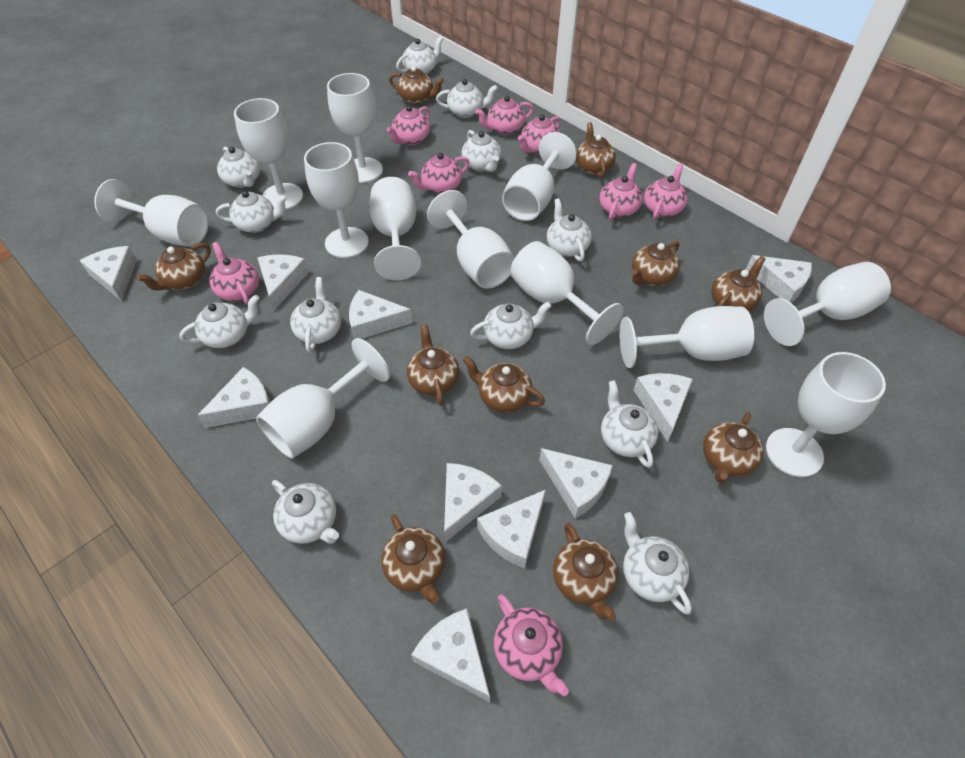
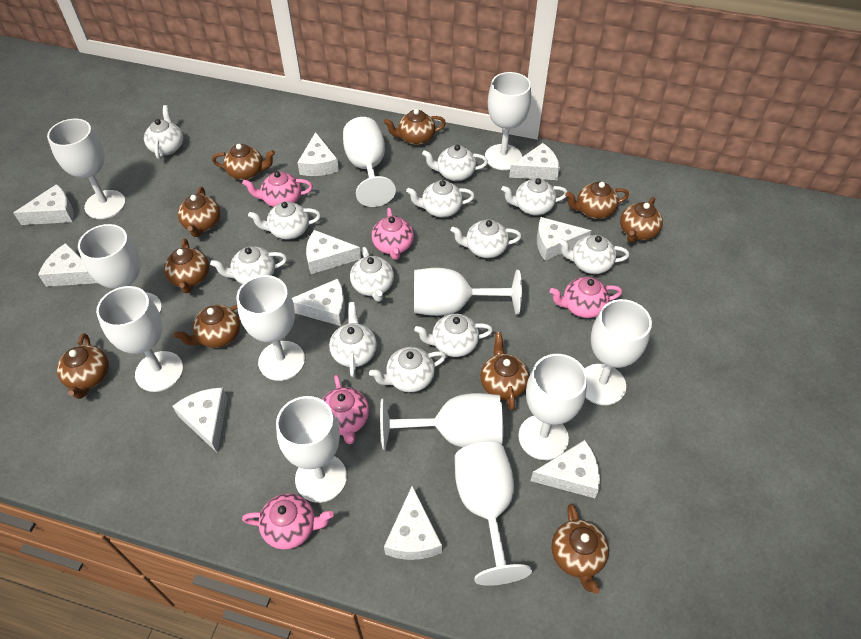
pink teapot: 8 -> 5

